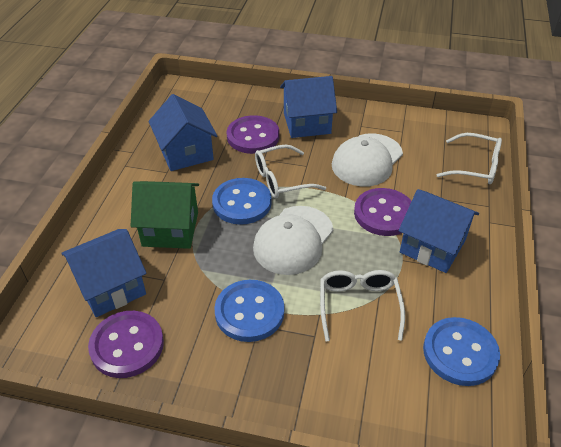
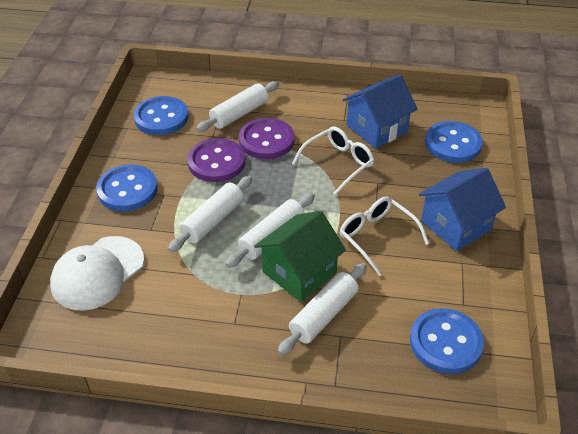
blue button: 3 -> 4
blue house: 4 -> 2
purple button: 3 -> 2
white cap: 2 -> 1
white glasses: 3 -> 2
white rolling pin: 0 -> 4

